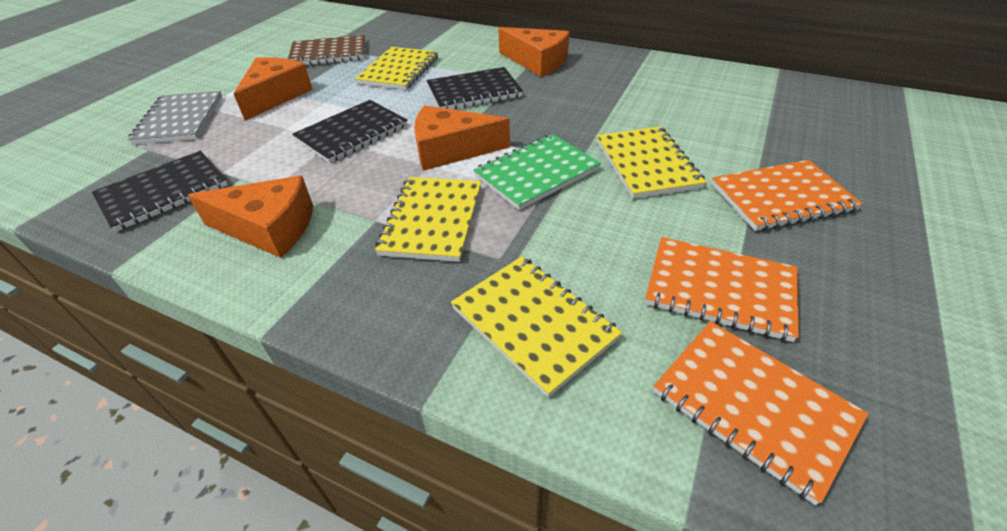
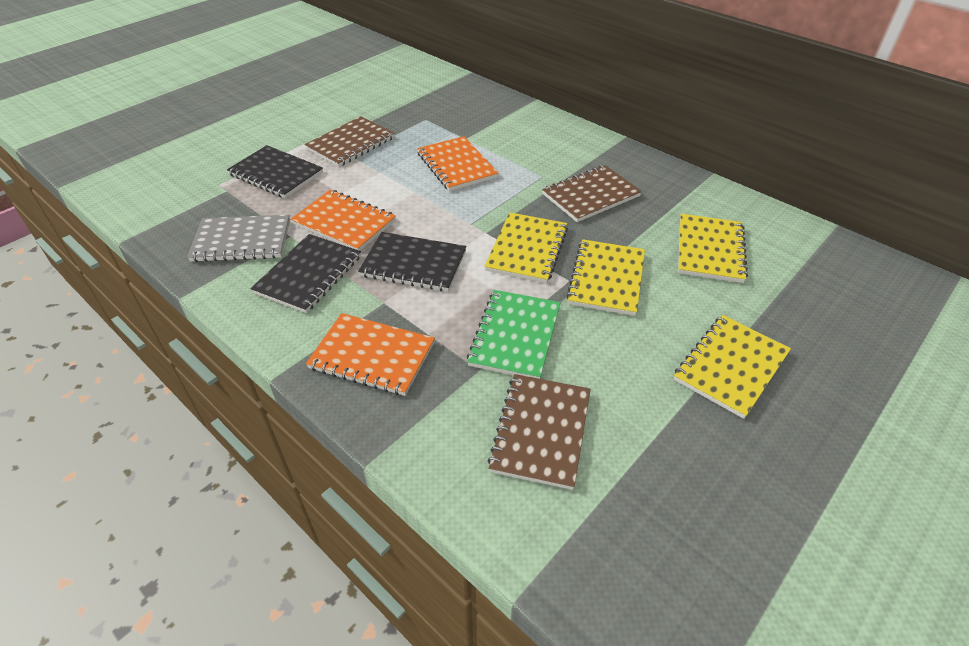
brown notebook: 1 -> 3
orange cheese: 4 -> 0

